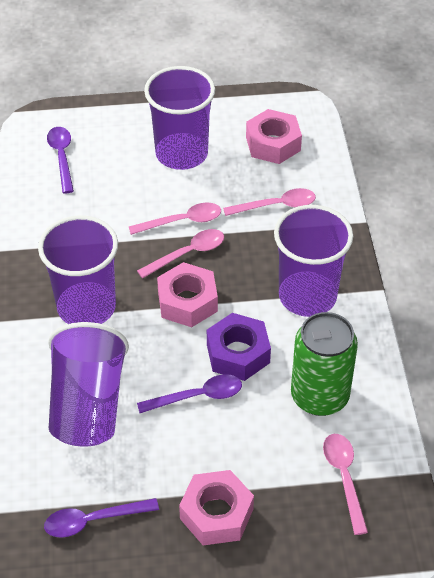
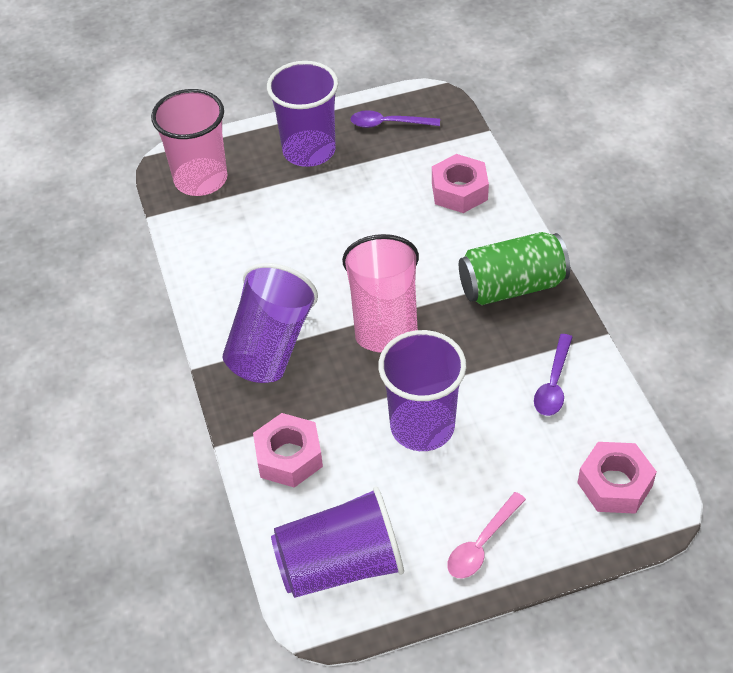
pink cup: 0 -> 2
pink spoon: 4 -> 1
purple nut: 1 -> 0
purple spoon: 3 -> 2

